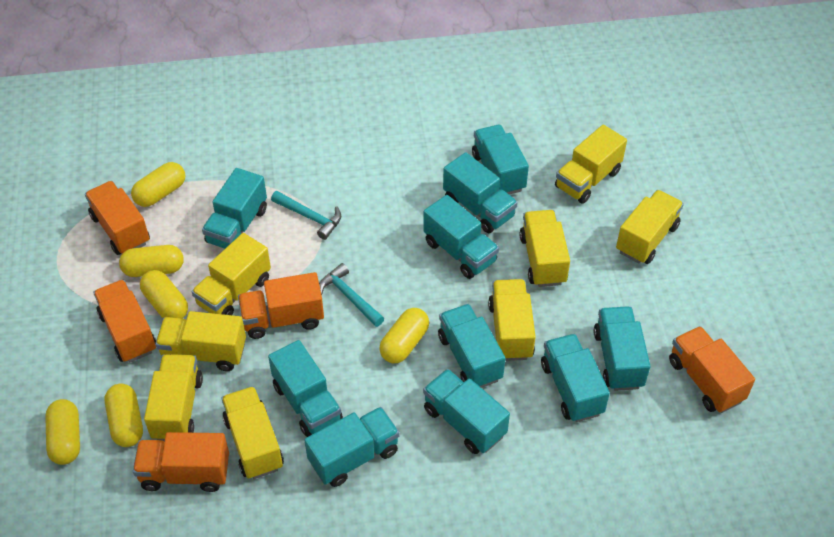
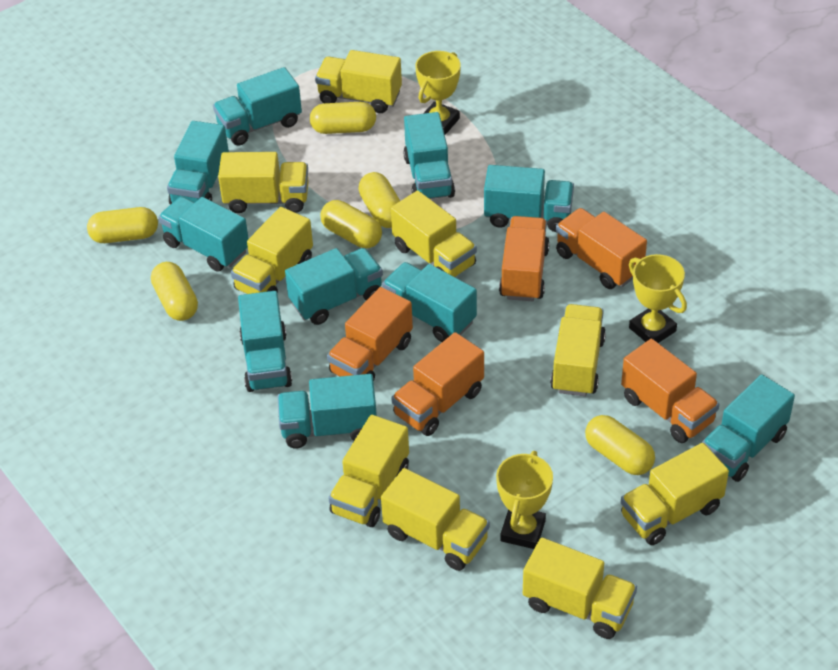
turquoise hammer: 2 -> 0
yellow trophy: 0 -> 3
yellow truck: 8 -> 9

